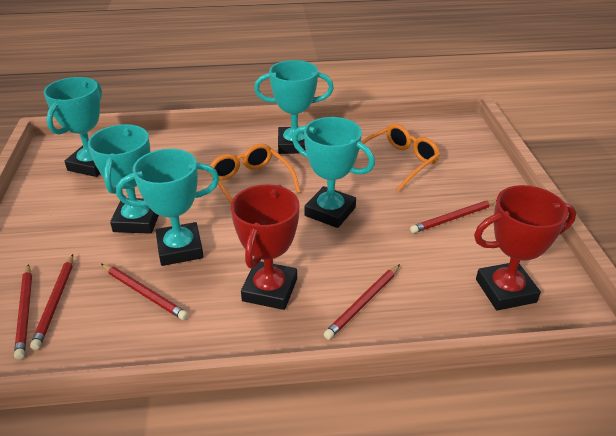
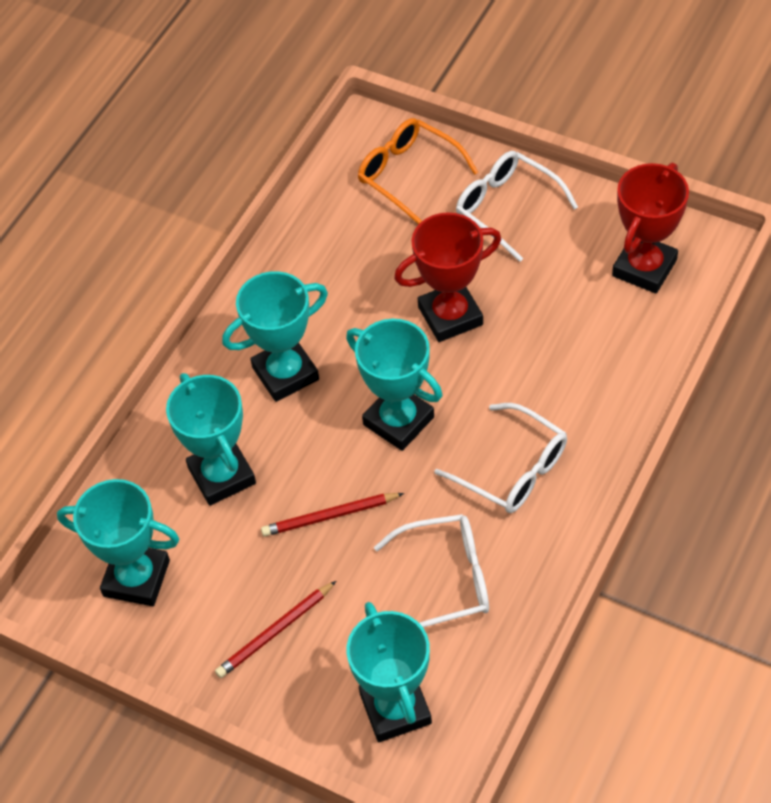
orange glasses: 2 -> 1
red pencil: 5 -> 2
white glasses: 0 -> 3

